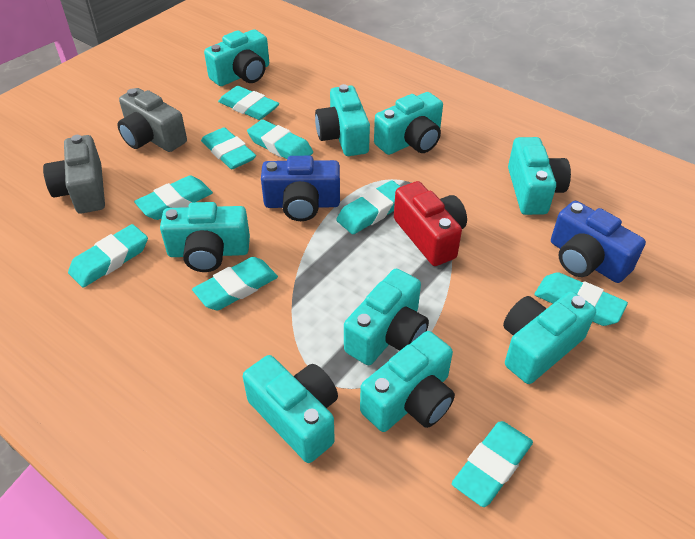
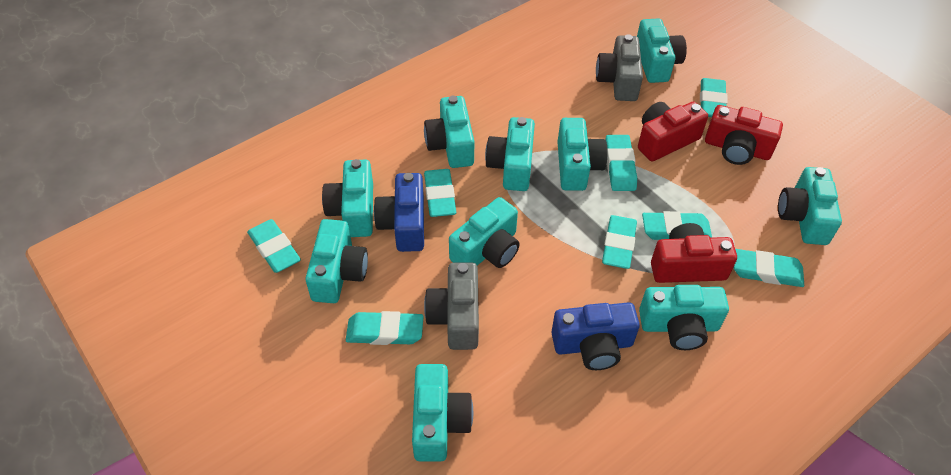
red camera: 1 -> 3
turquoise camera: 9 -> 10
turquoise eraser: 9 -> 8

